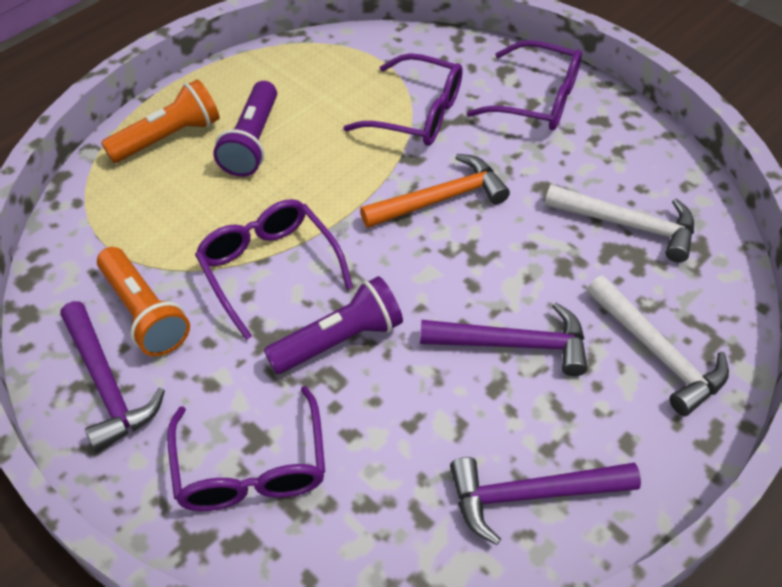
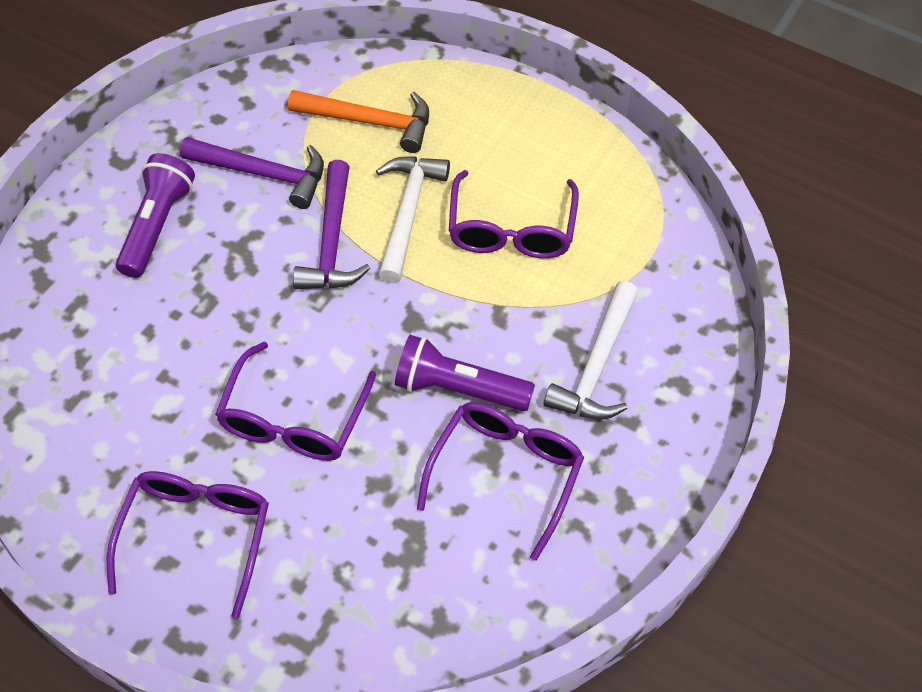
orange flashlight: 2 -> 0
purple hammer: 3 -> 2

